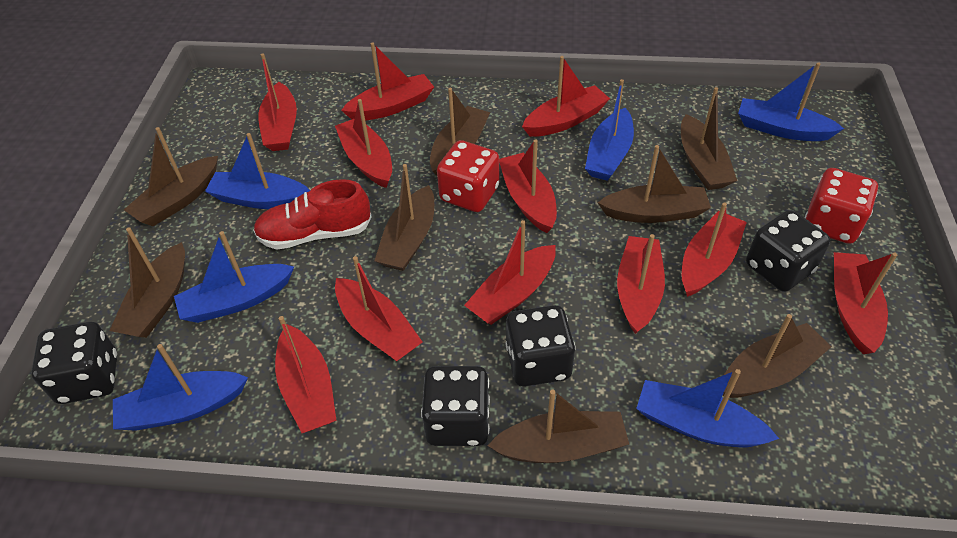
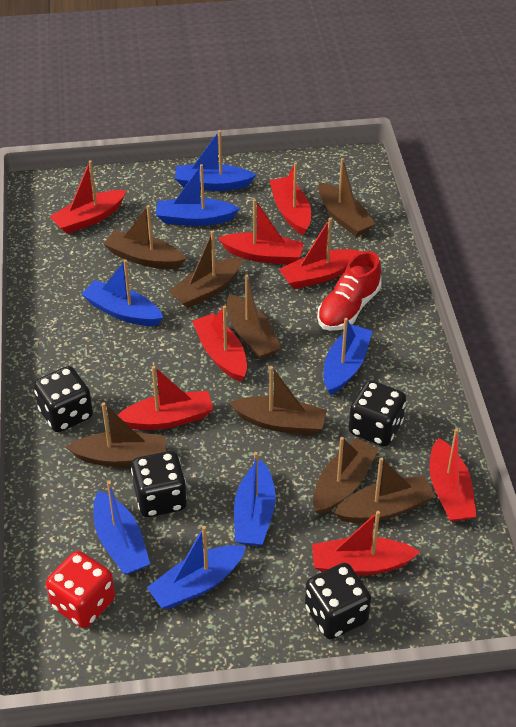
blue boat: 6 -> 7
red boat: 11 -> 8
red dice: 2 -> 1

